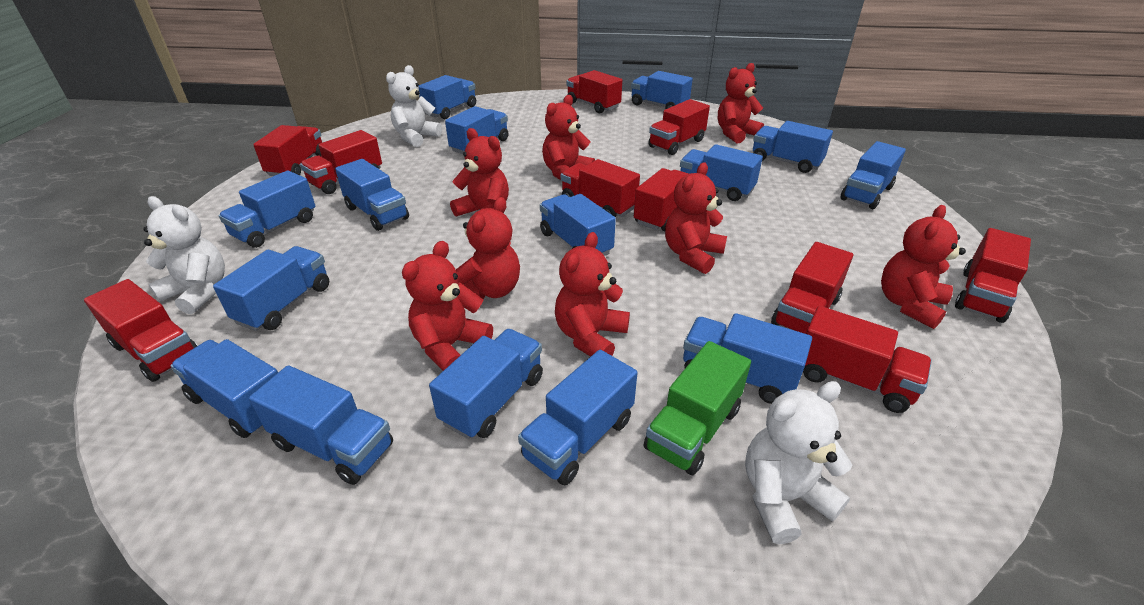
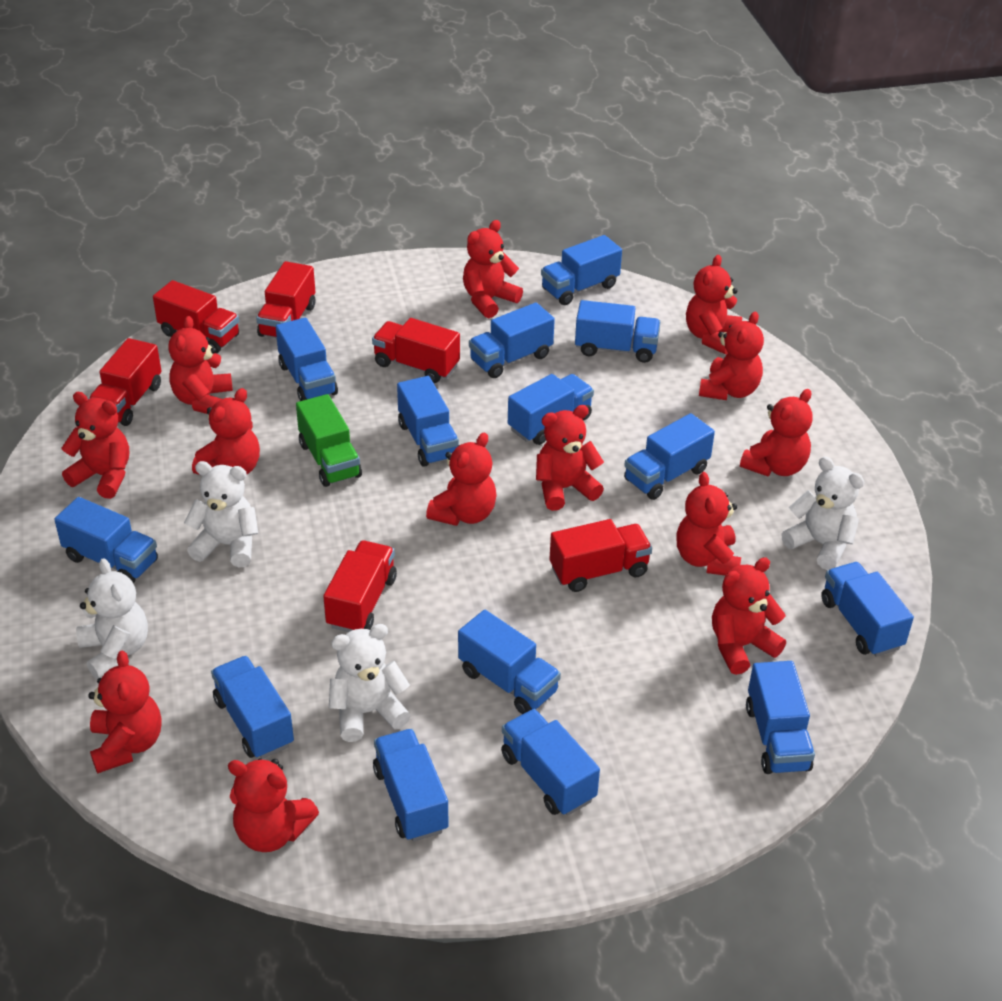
blue truck: 15 -> 14
red teddy bear: 8 -> 13
red truck: 10 -> 6
white teddy bear: 3 -> 4

